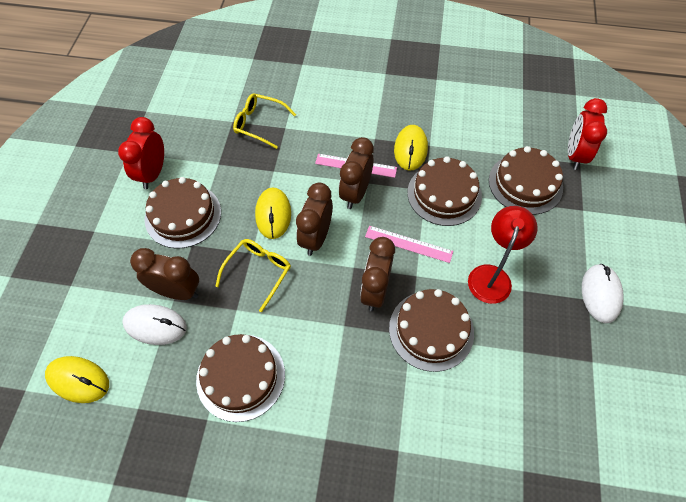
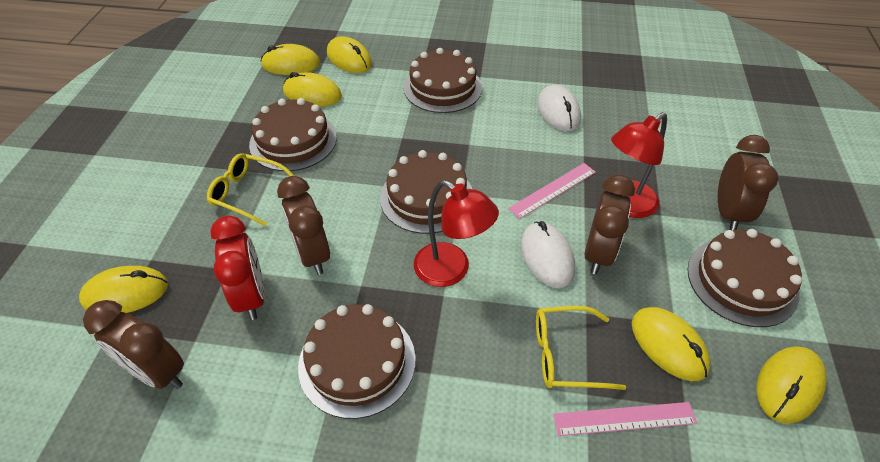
red clock: 2 -> 1
red lamp: 1 -> 2
yellow mouse: 3 -> 6

